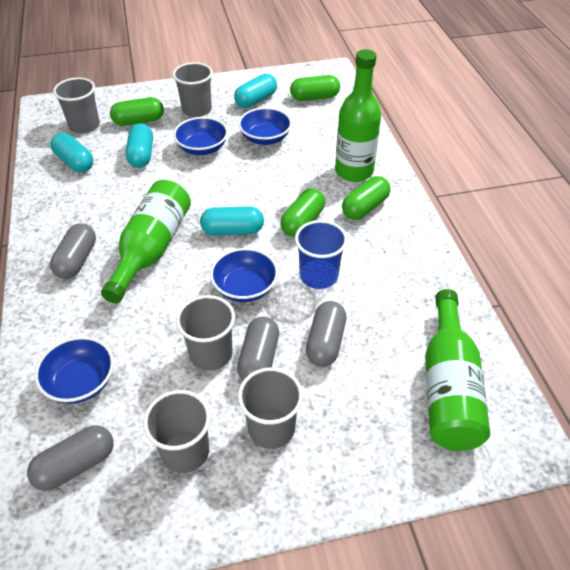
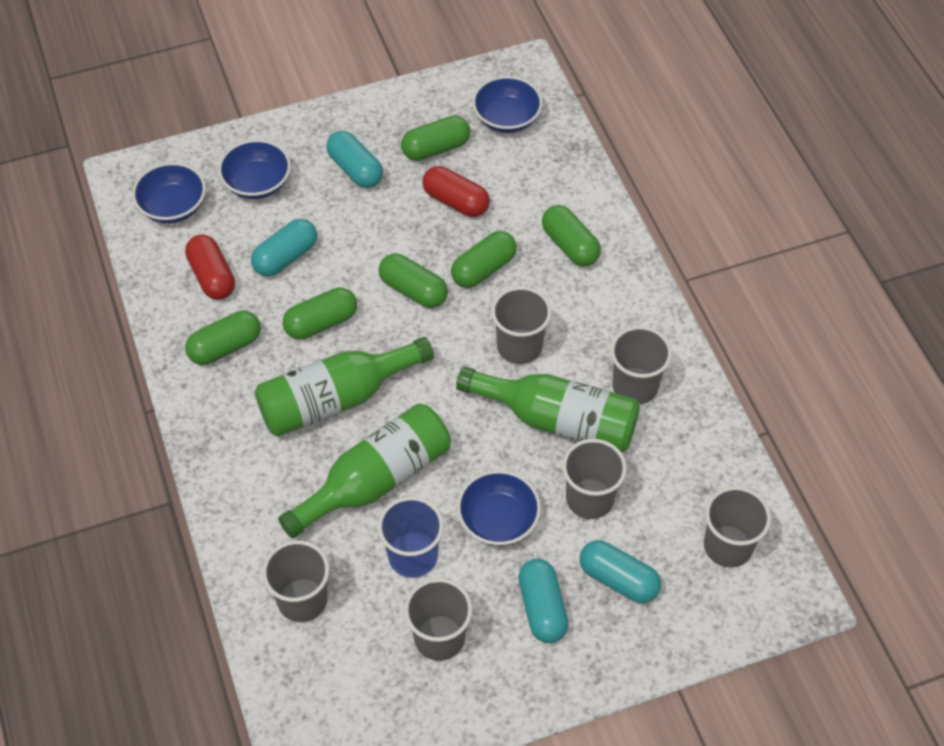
green capsule: 4 -> 6
grey capsule: 4 -> 0
grey cup: 5 -> 6
red capsule: 0 -> 2

